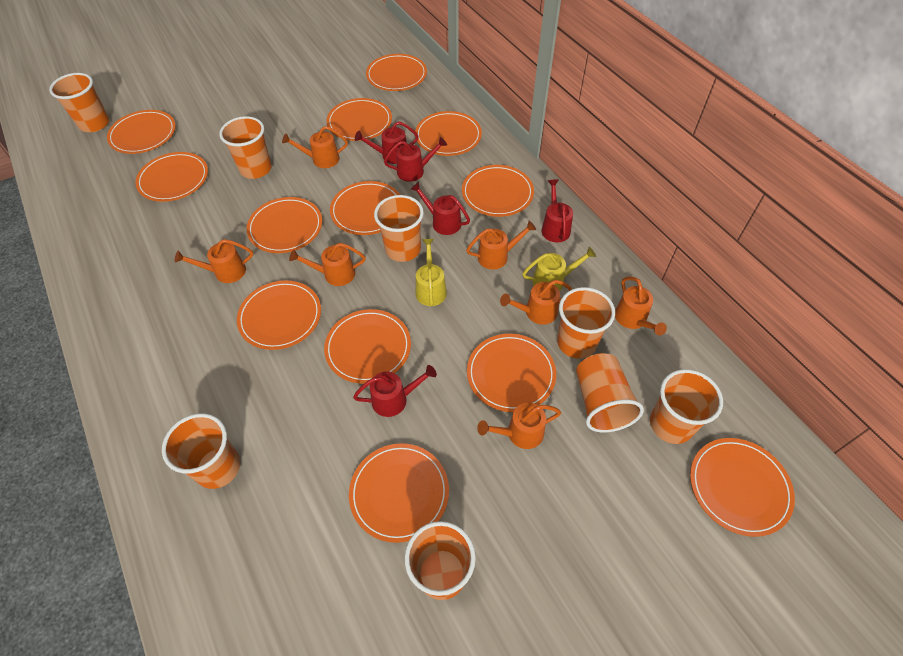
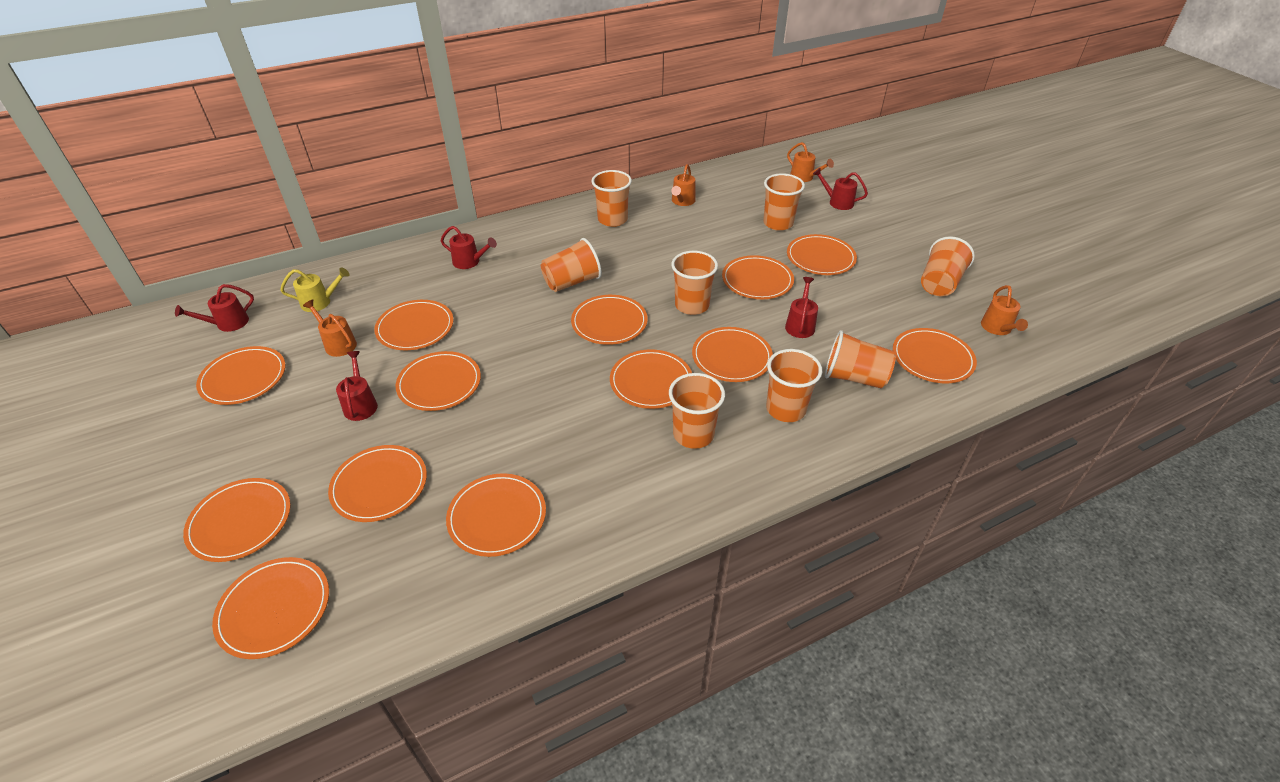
orange watering can: 7 -> 4
yellow watering can: 2 -> 1

